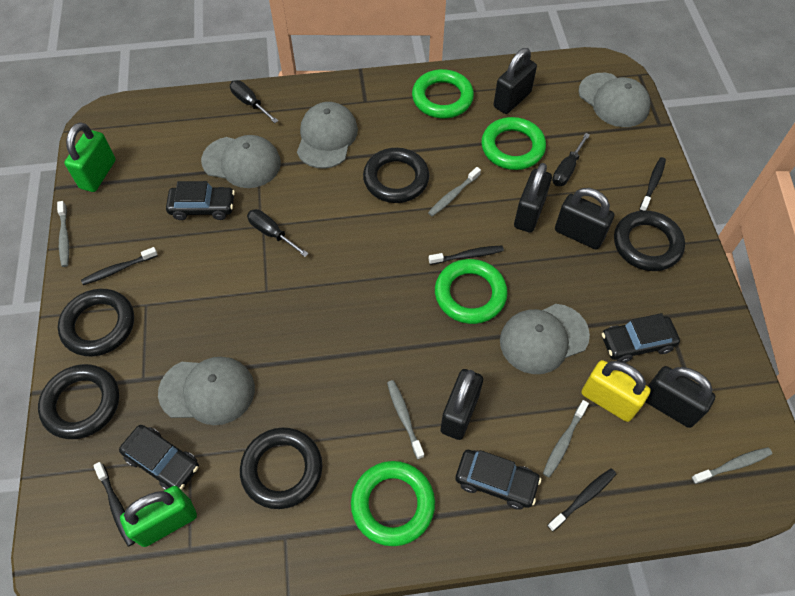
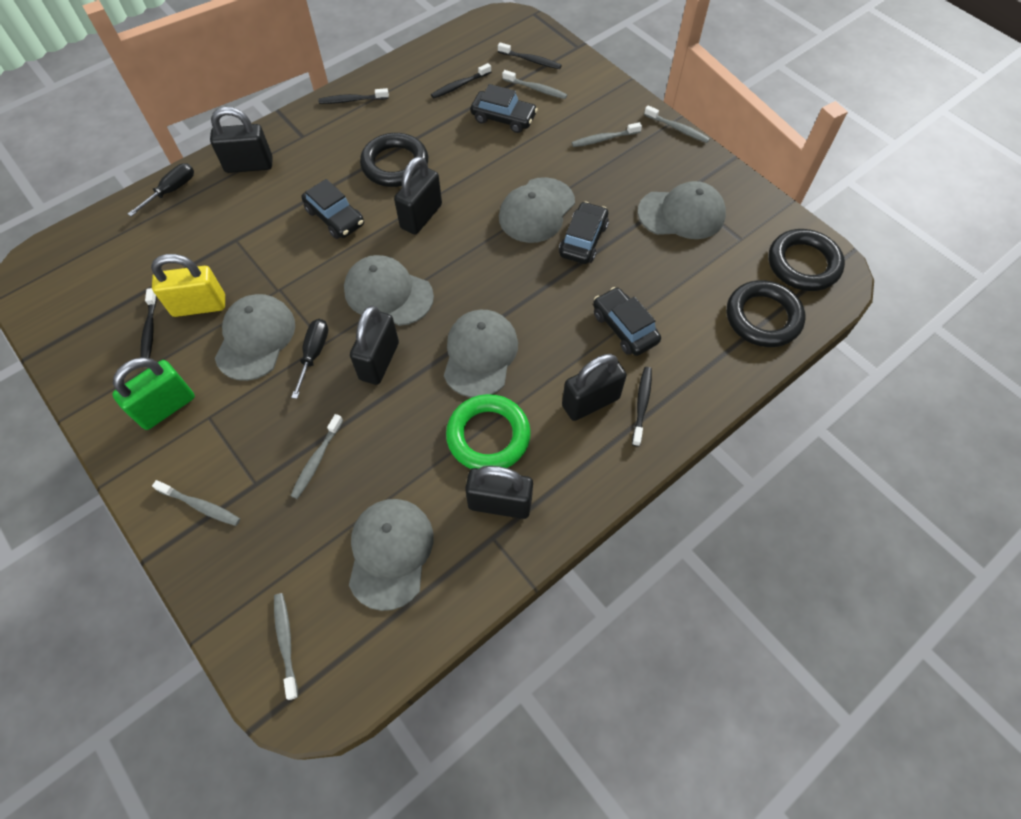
black ring: 5 -> 3
black screwdriver: 3 -> 2
green padlock: 2 -> 1
green ring: 4 -> 1
grey cap: 5 -> 6
grey toothbrush: 5 -> 6

